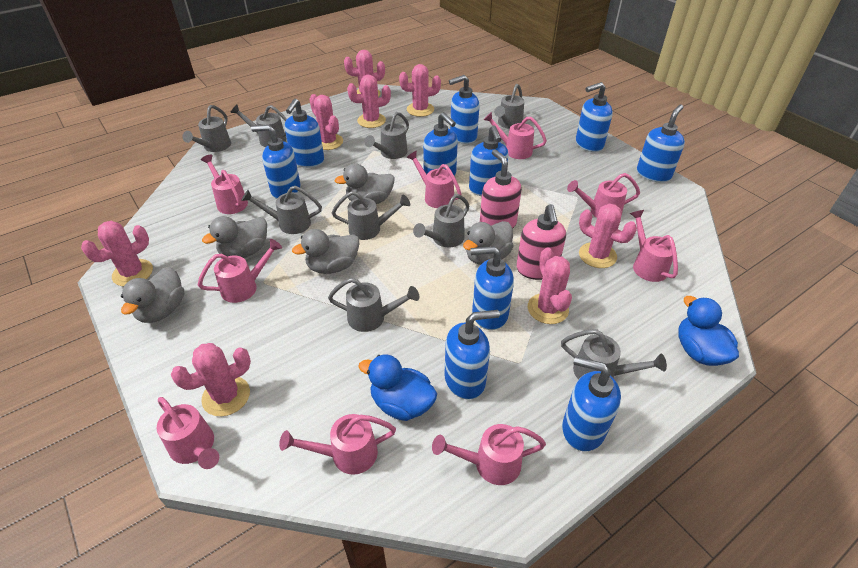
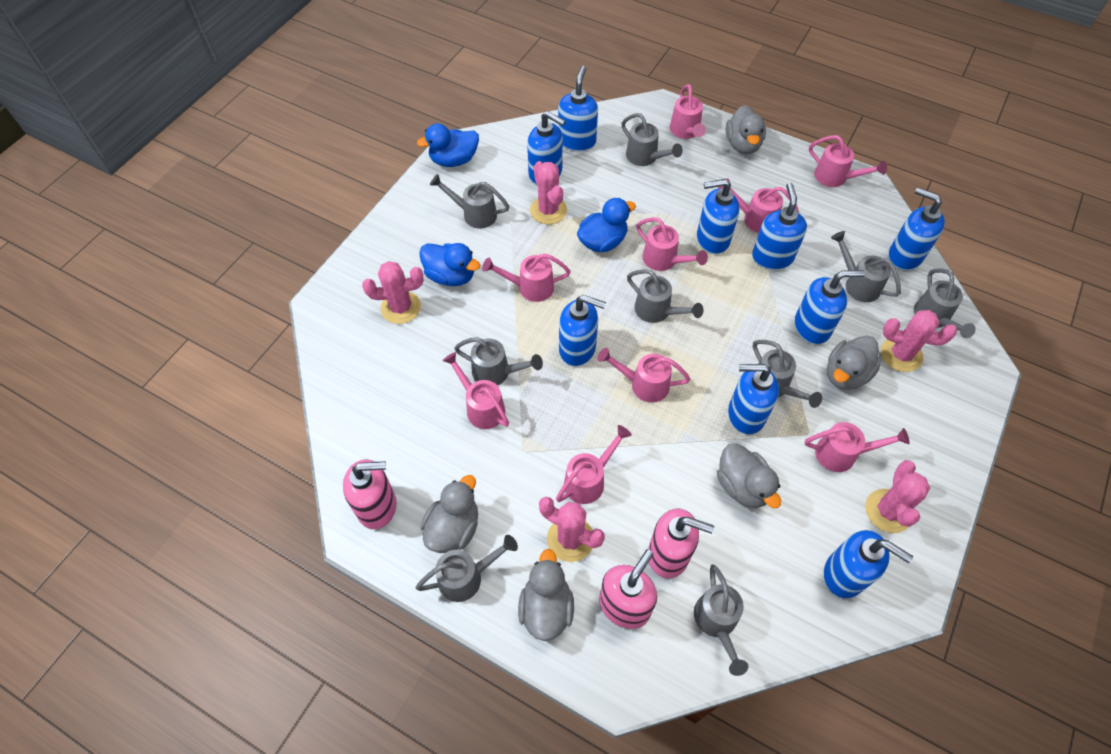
blue duck: 2 -> 3
blue soap dispenser: 10 -> 9
pink cactus: 8 -> 5
pink soap dispenser: 2 -> 3

